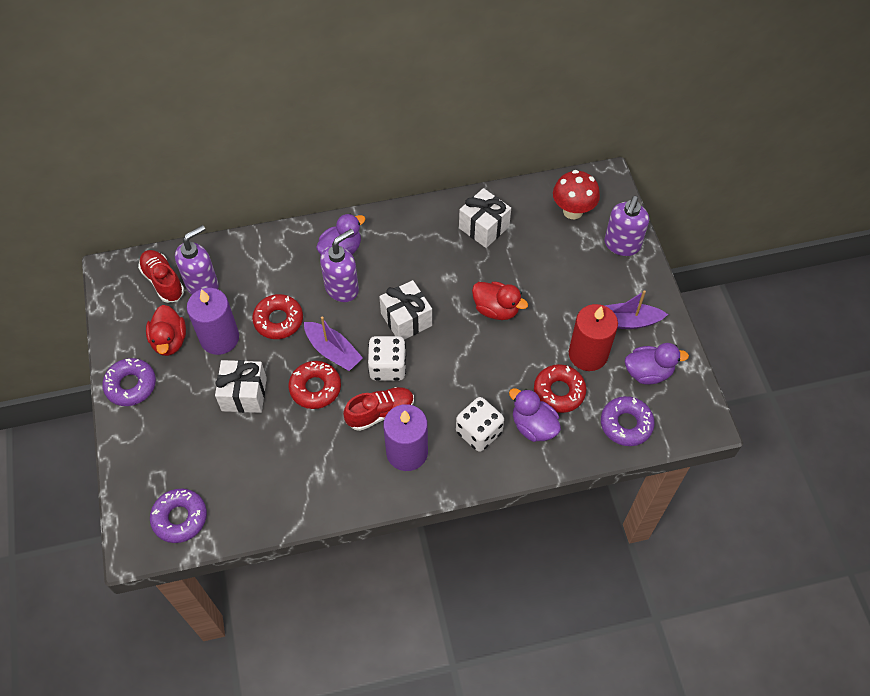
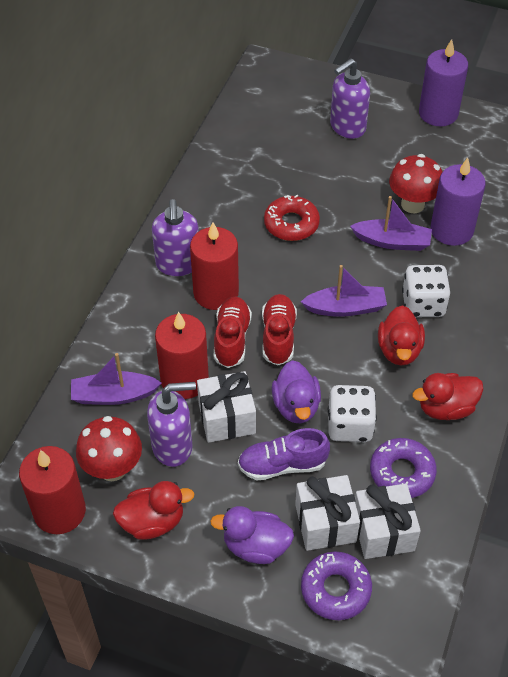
purple boat: 2 -> 3
purple donut: 3 -> 2
purple duck: 3 -> 2
purple shoe: 0 -> 1
red candle: 1 -> 3
red donut: 3 -> 1
red duck: 2 -> 3
red mushroom: 1 -> 2

